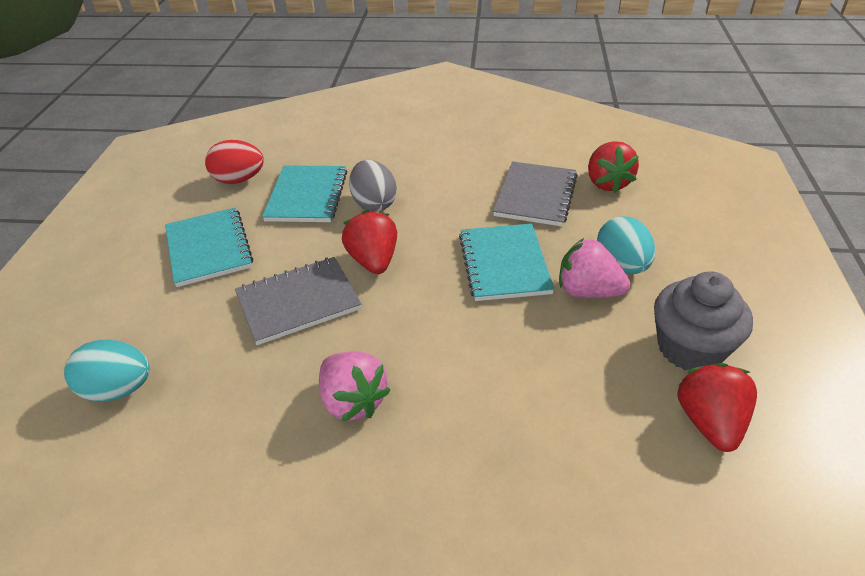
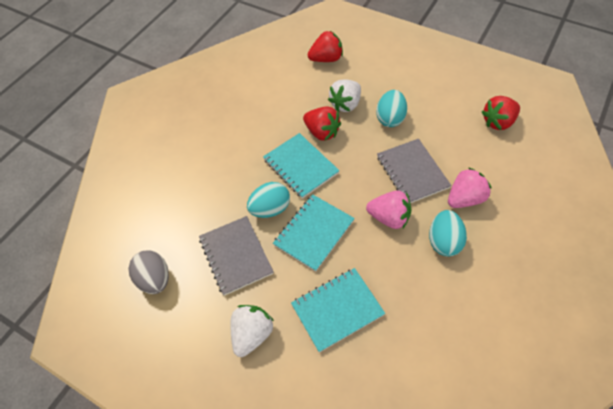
grey cupcake: 1 -> 0
red egg: 1 -> 0
turquoise egg: 2 -> 3
white strawberry: 0 -> 2

